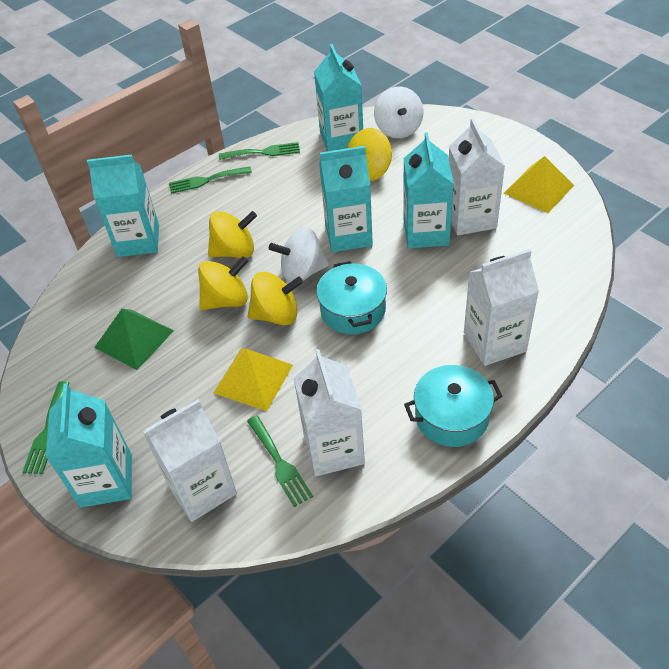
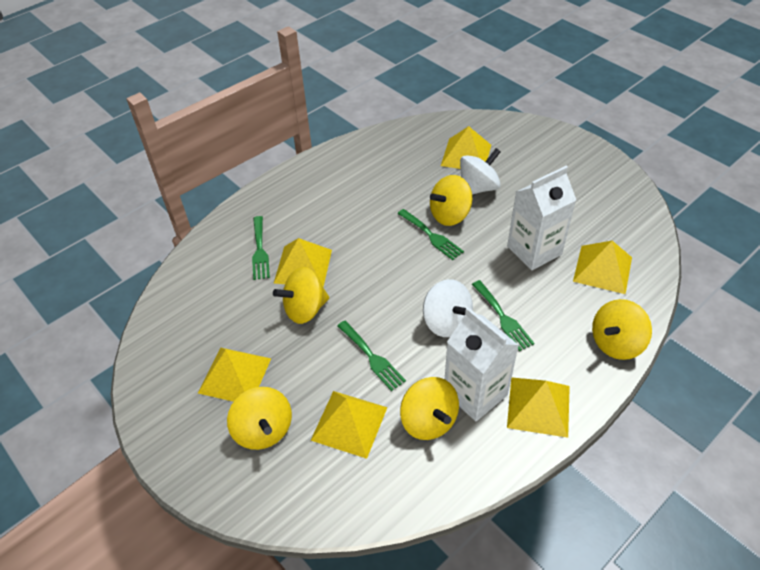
green pyramid: 1 -> 0
turquoise carton: 5 -> 0
turquoise pot: 2 -> 0
white carton: 4 -> 2
yellow pyramid: 2 -> 6
yellow spinning top: 4 -> 5

